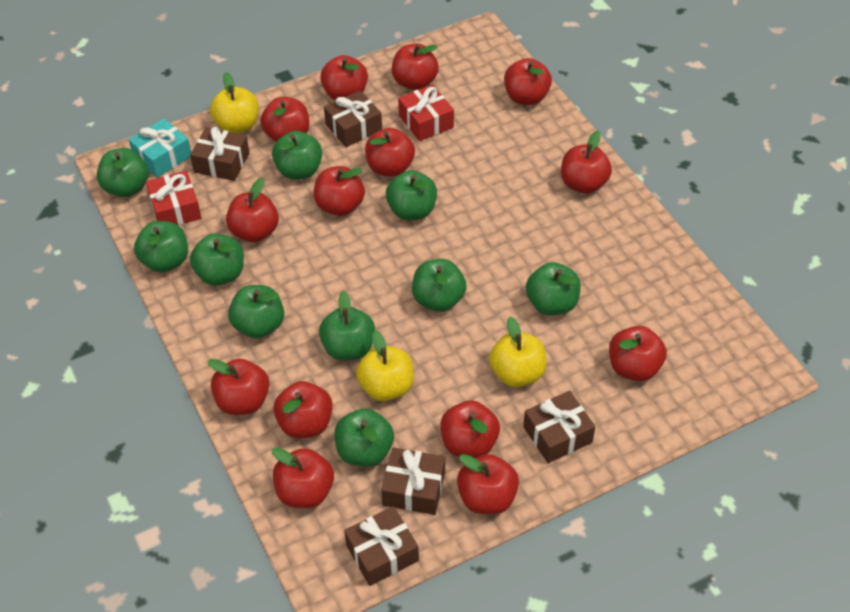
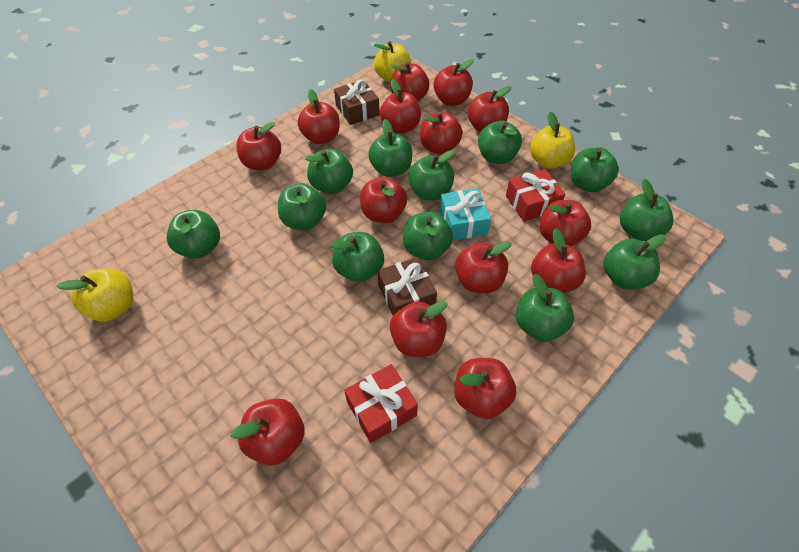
brown gift: 5 -> 2
green apple: 10 -> 12

